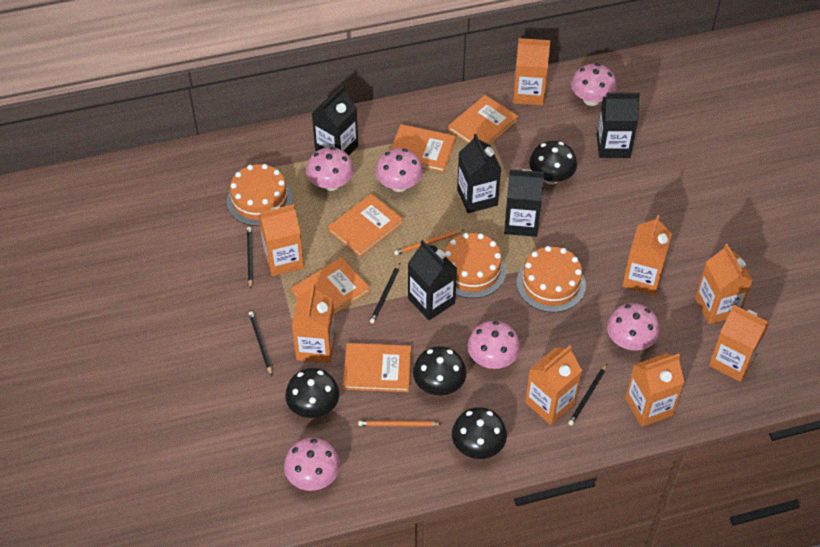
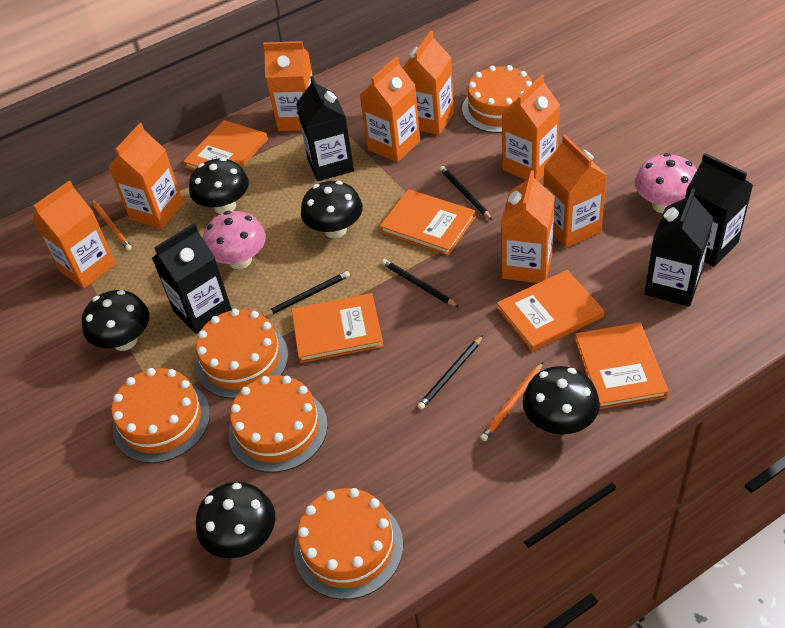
black carton: 5 -> 4
black mushroom: 4 -> 5
orange cake: 3 -> 5
pink mushroom: 6 -> 2

